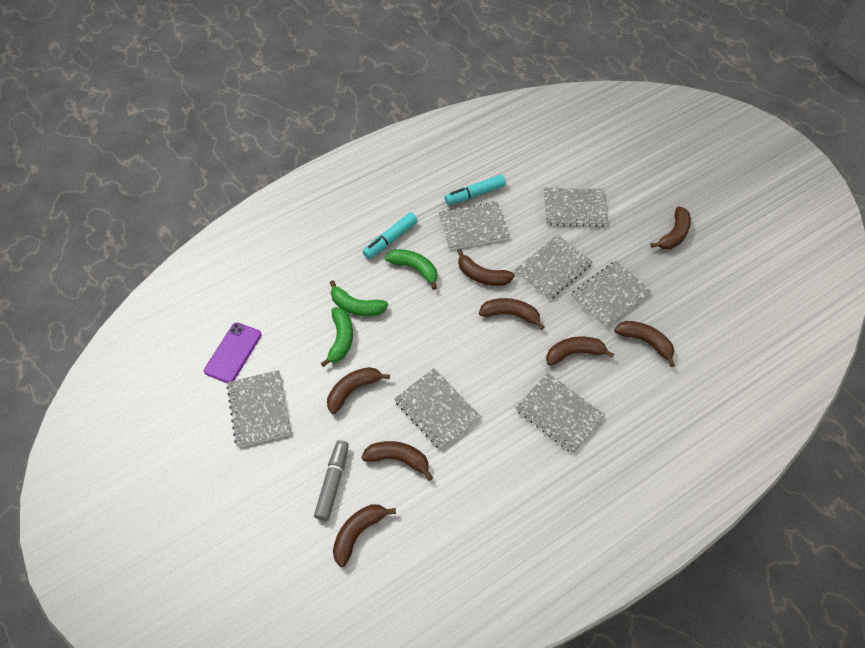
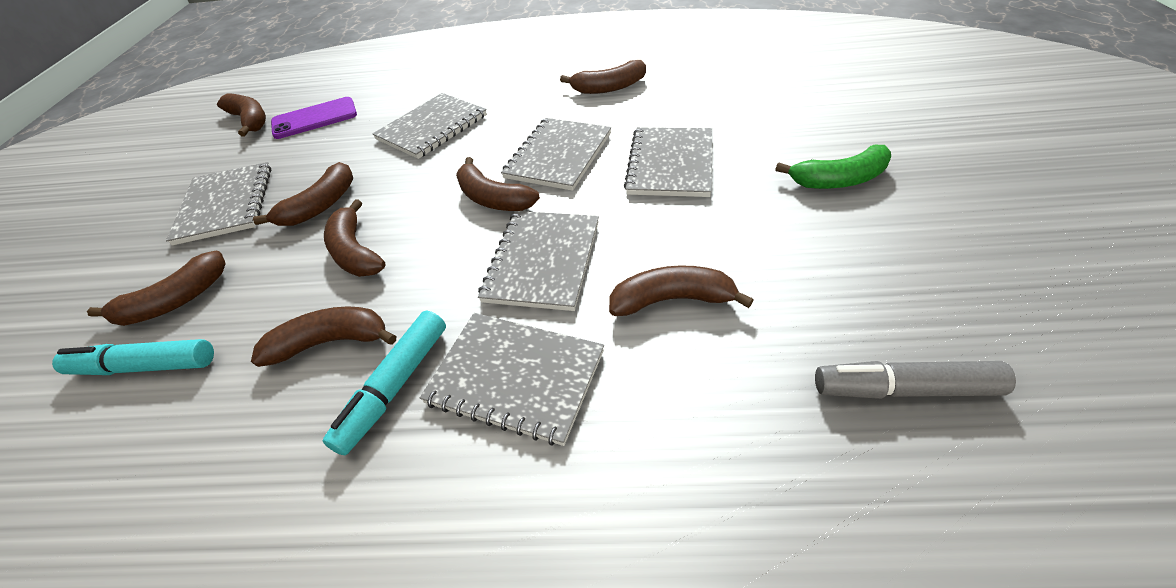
green banana: 3 -> 1
grey notebook: 7 -> 6

